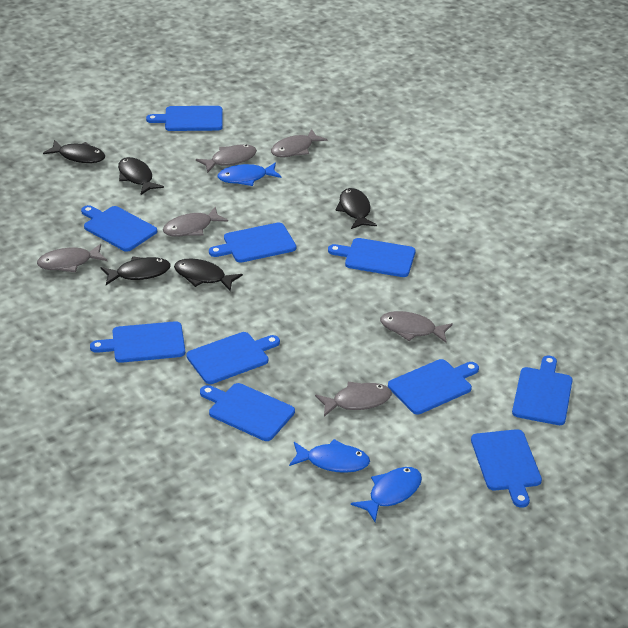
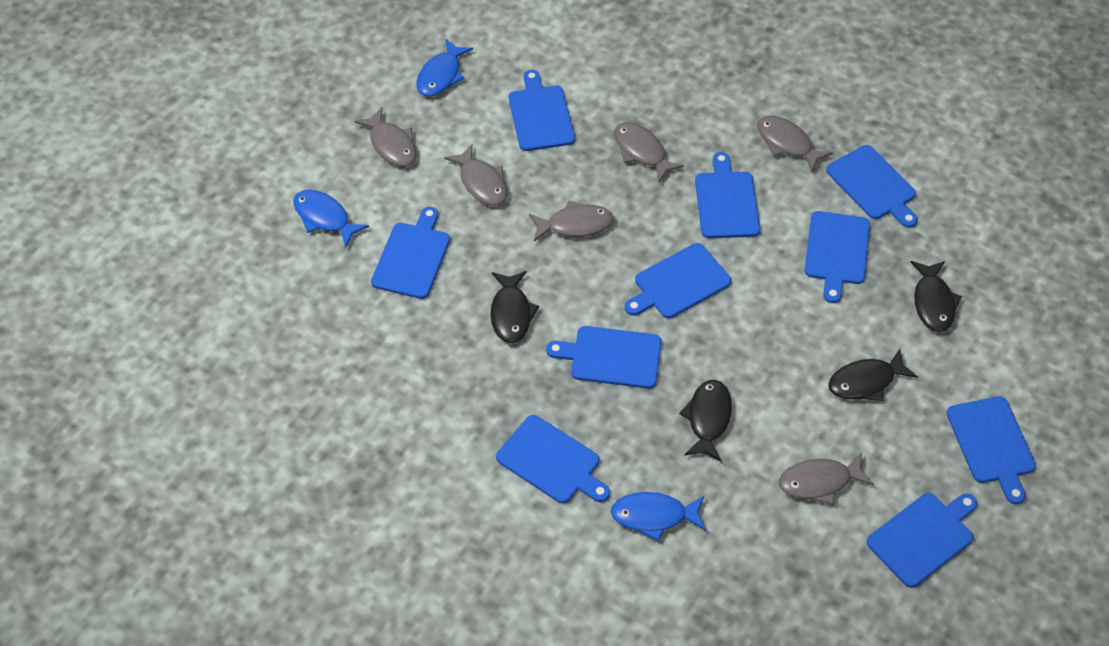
black fish: 5 -> 4

